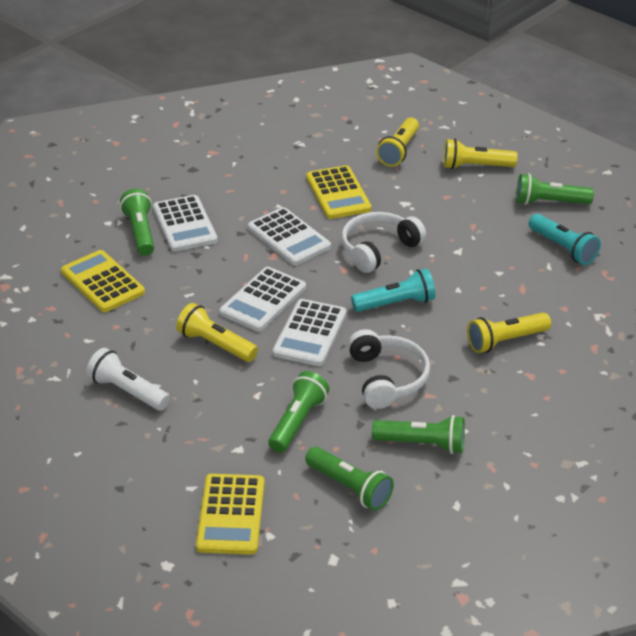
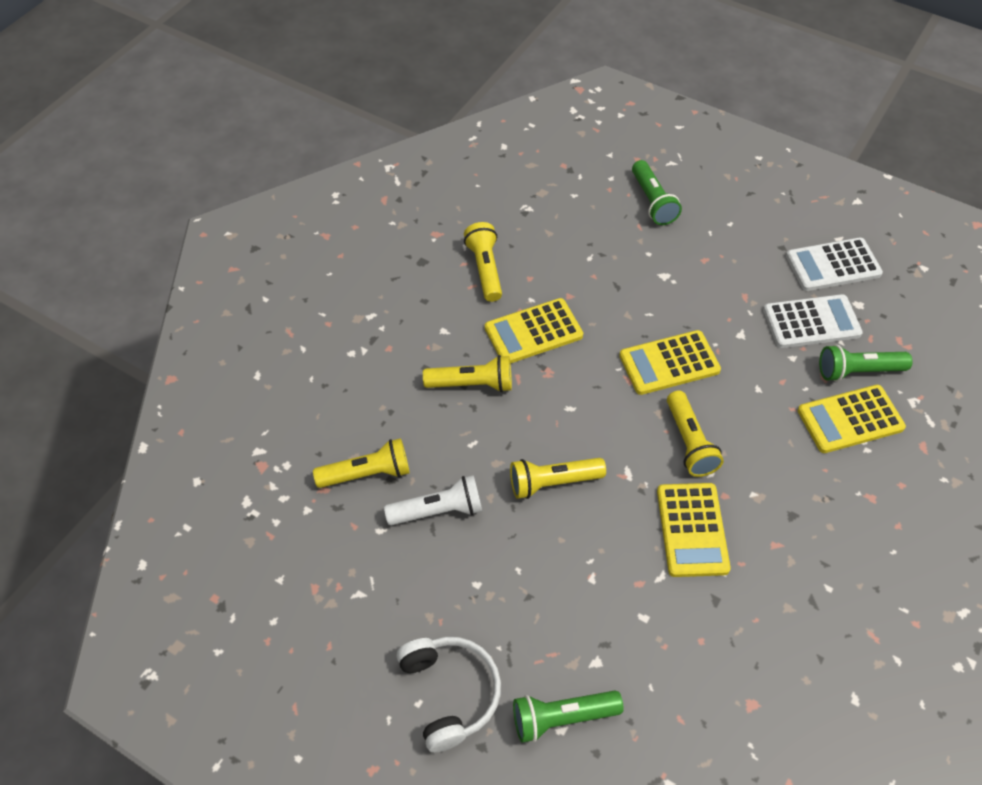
green flashlight: 5 -> 3
turquoise flashlight: 2 -> 0
white calculator: 4 -> 2
white headphones: 2 -> 1
yellow calculator: 3 -> 4
yellow flashlight: 4 -> 5

